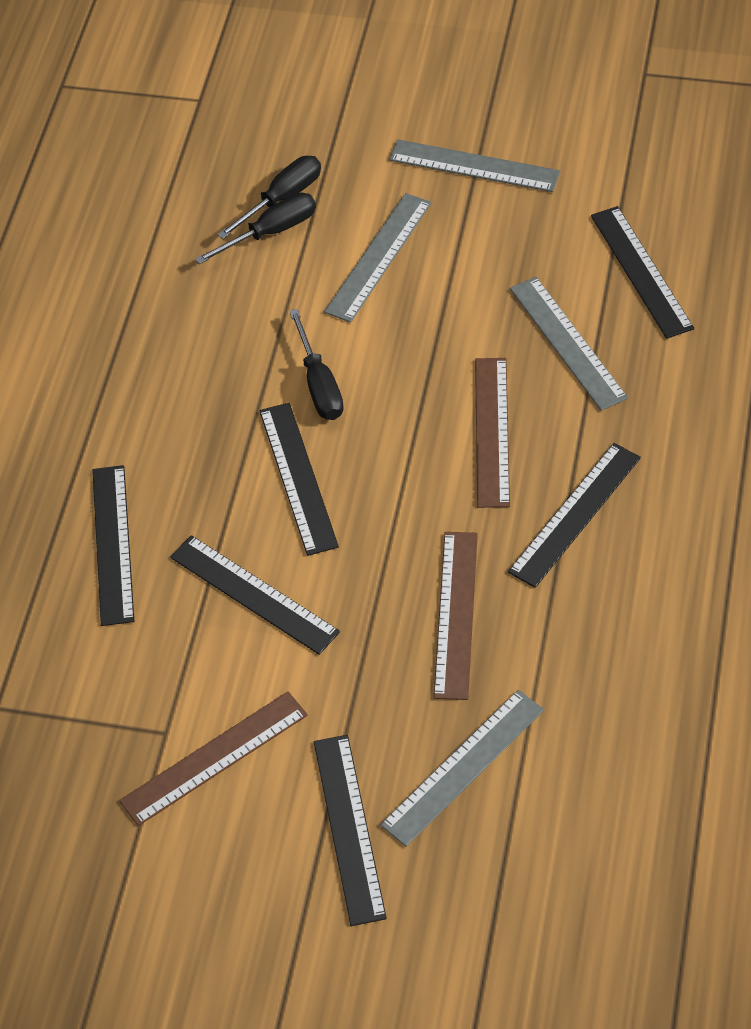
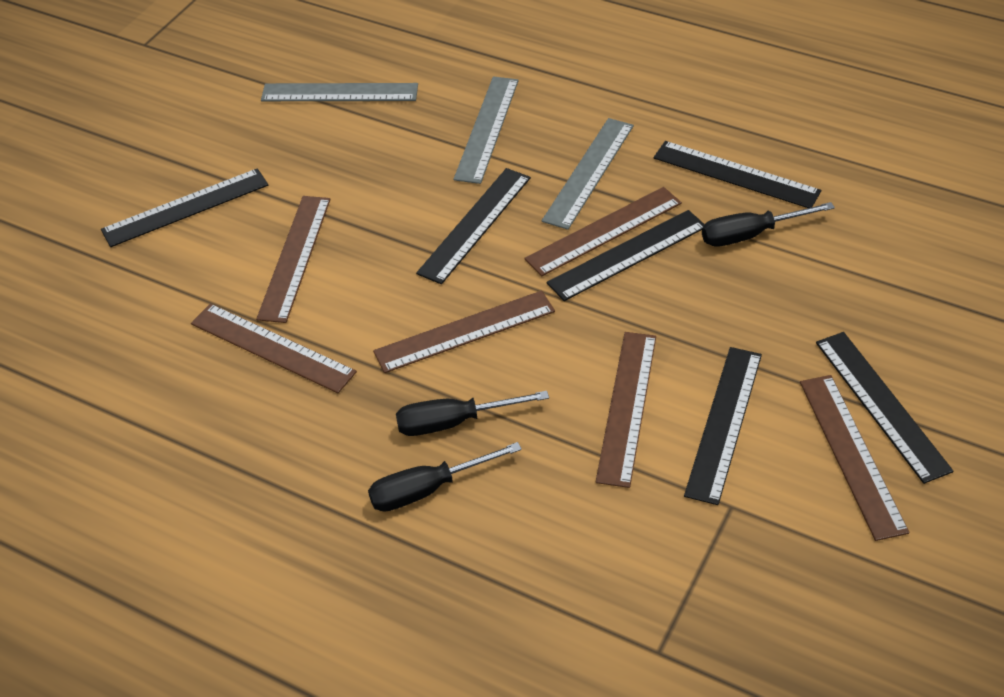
brown ruler: 3 -> 6
grey ruler: 4 -> 3

